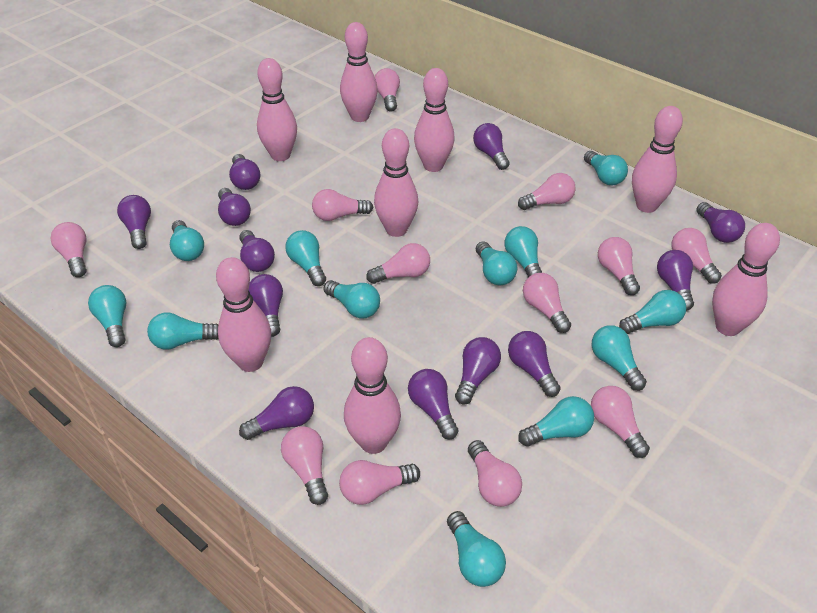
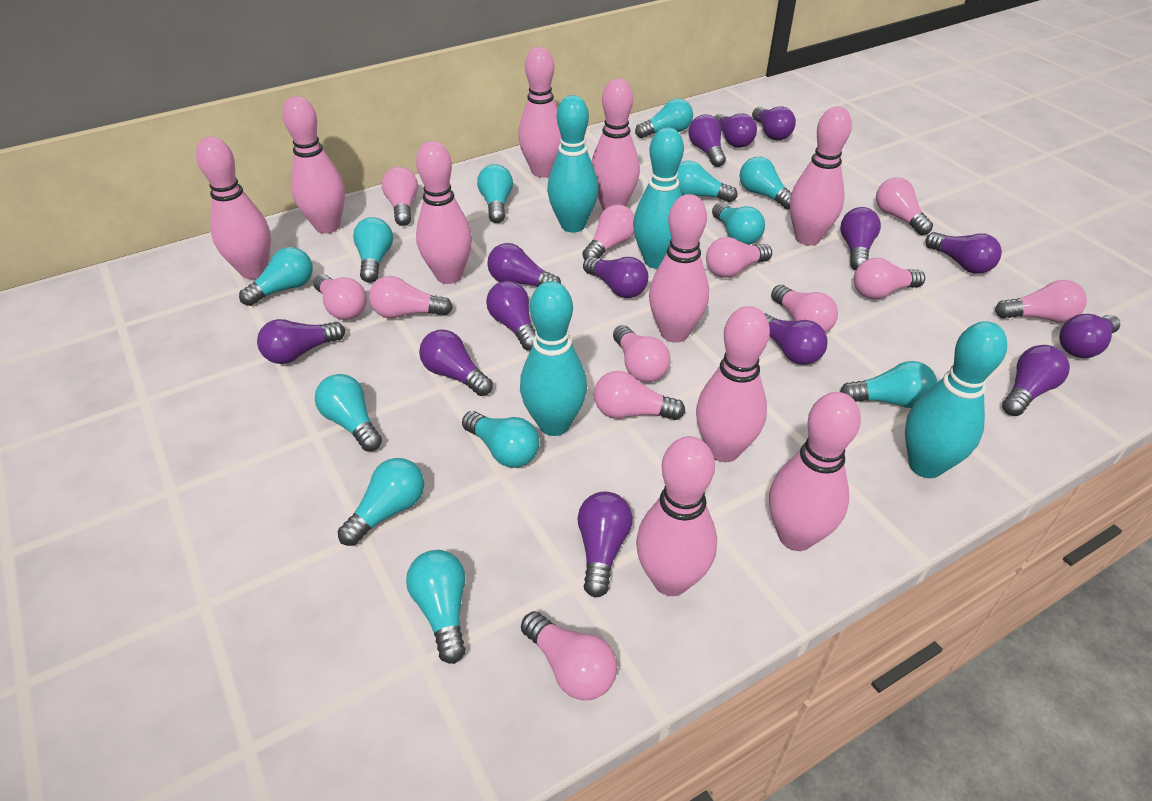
pink bowling pin: 8 -> 10
purple light bulb: 12 -> 14
turquoise bowling pin: 0 -> 4

